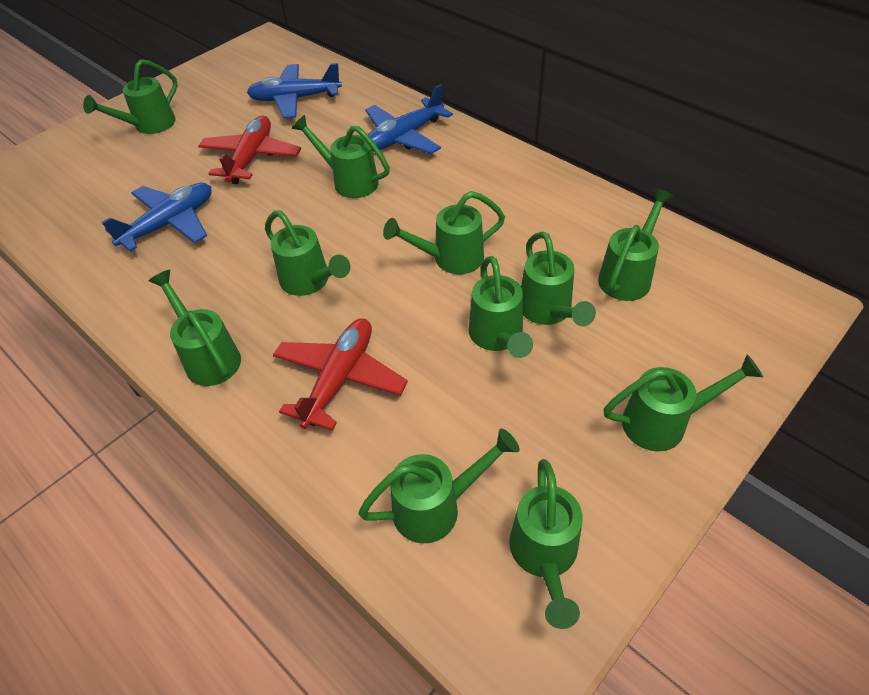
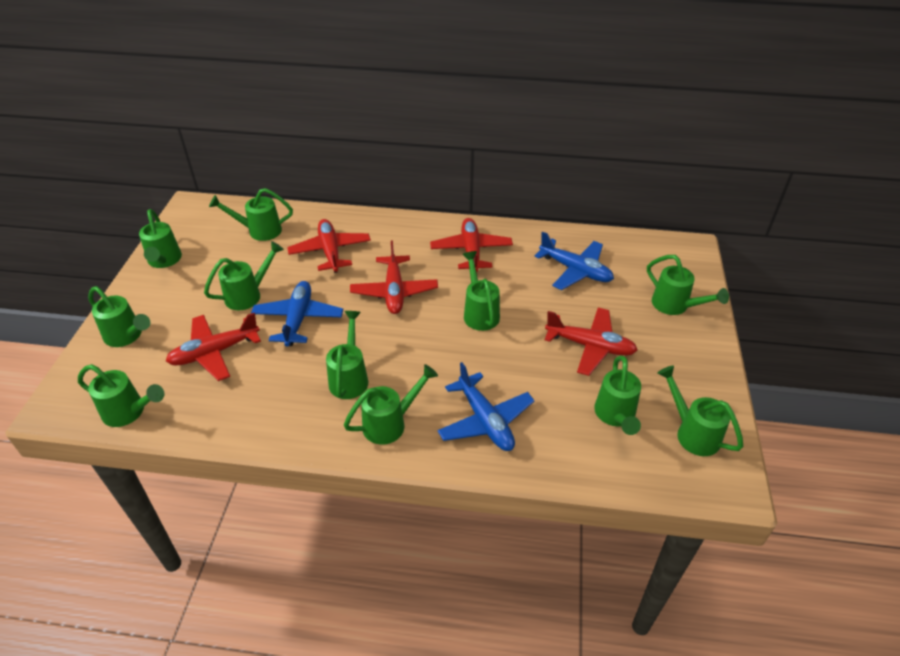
red plane: 2 -> 5

